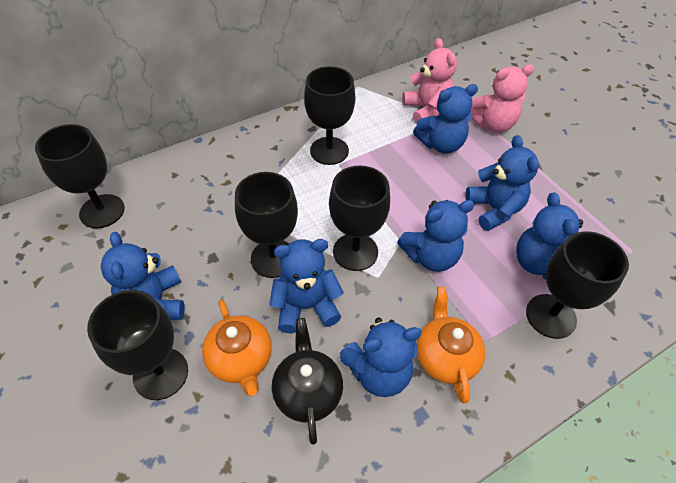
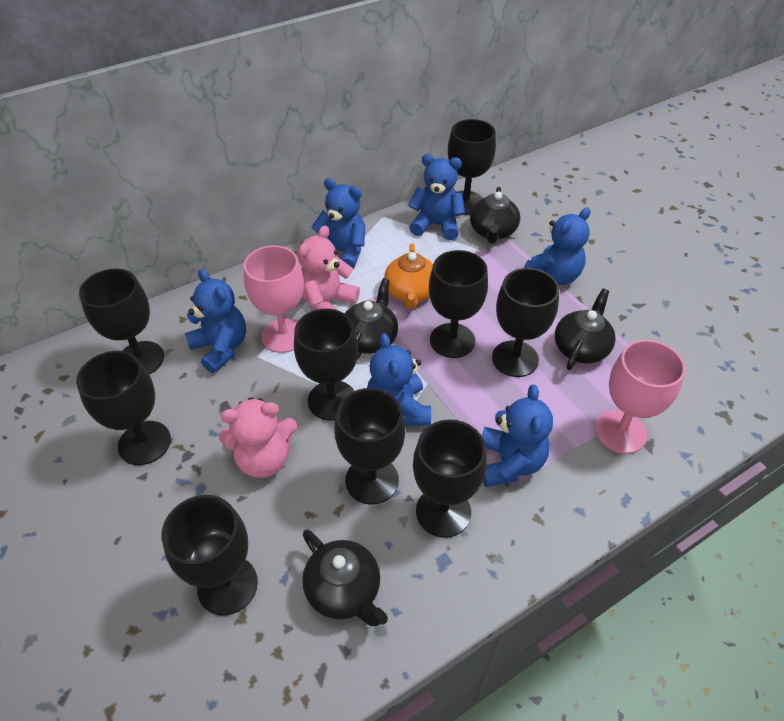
black goblet: 6 -> 9
black teapot: 1 -> 4
blue teddy bear: 7 -> 6
orange teapot: 2 -> 1
pink goblet: 0 -> 2

